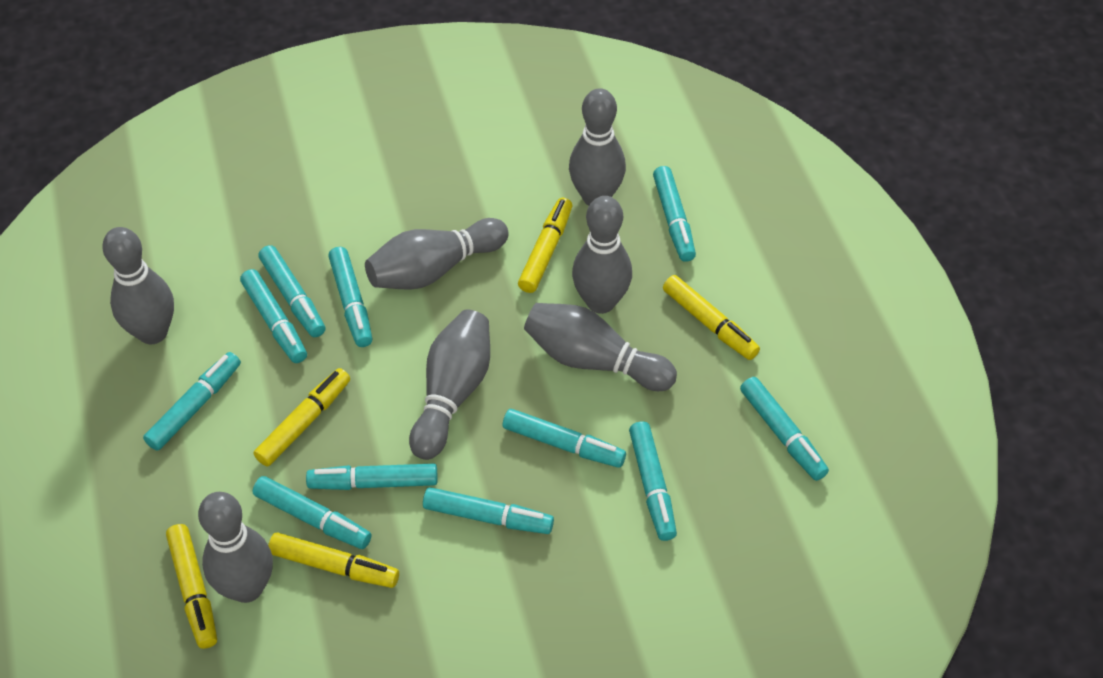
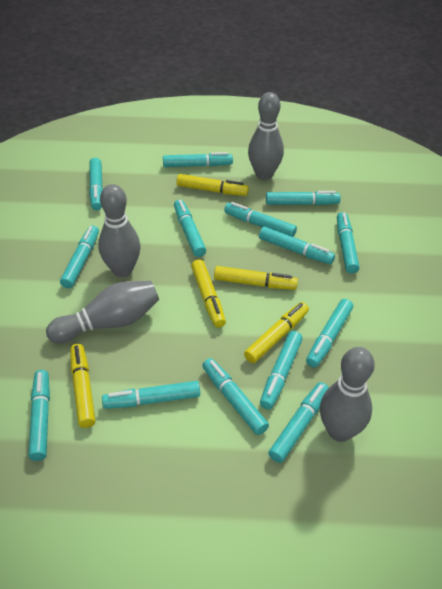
grey bowling pin: 7 -> 4
turquoise marker: 11 -> 14

